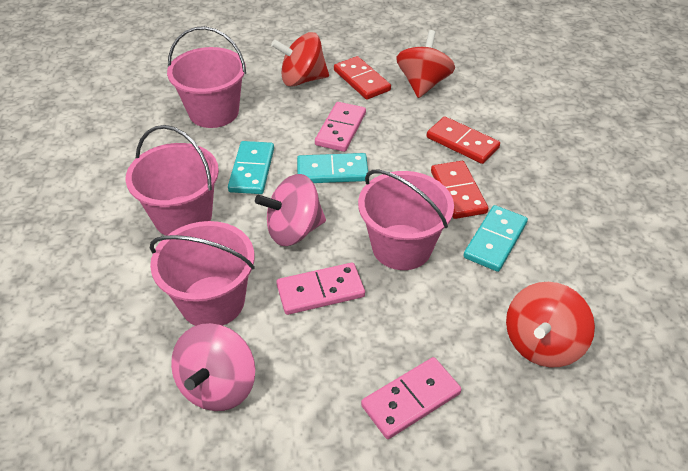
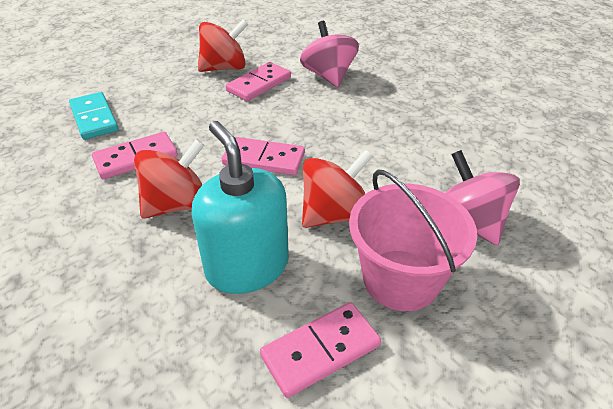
pink bucket: 4 -> 1
pink domino: 3 -> 4
red domino: 3 -> 0
turquoise domino: 3 -> 1
turquoise soap dispenser: 0 -> 1

